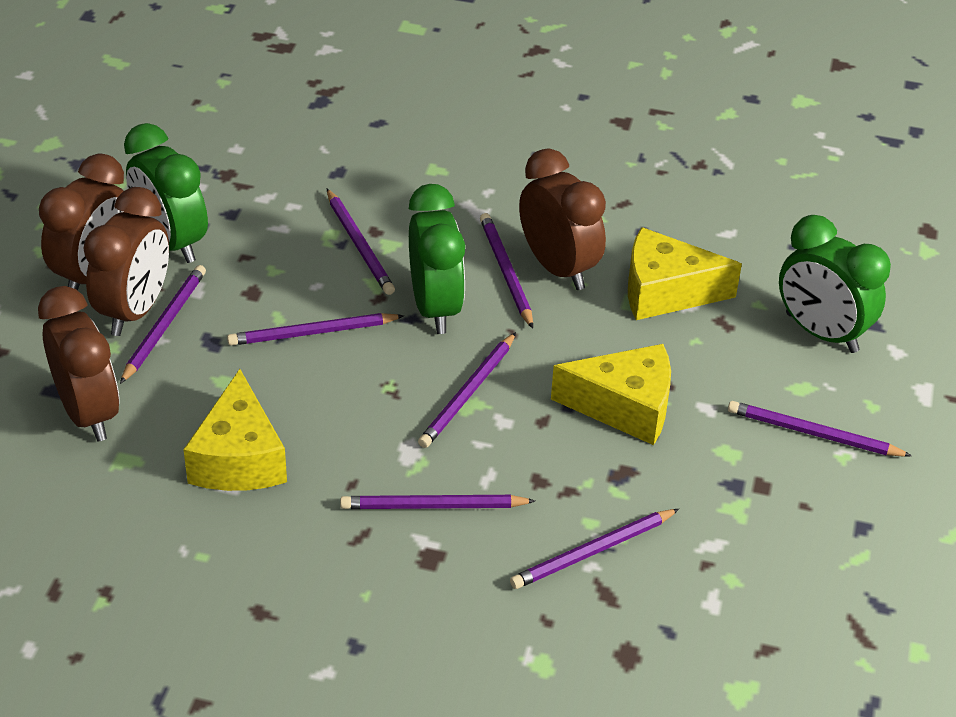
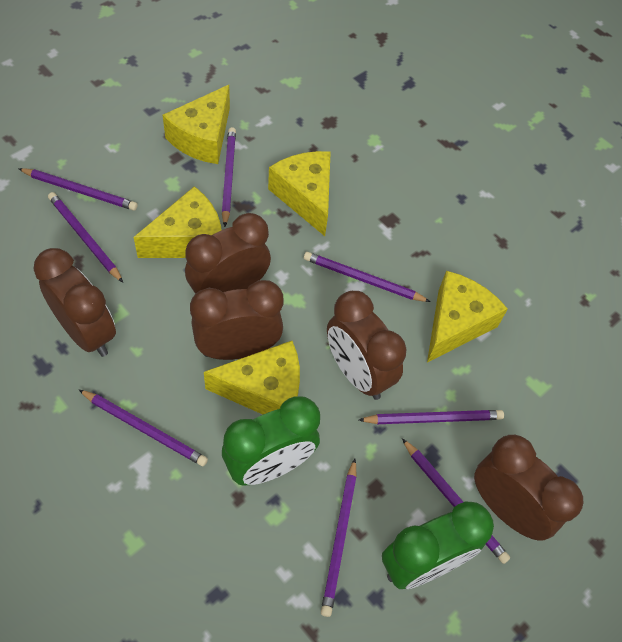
brown clock: 4 -> 5
green clock: 3 -> 2
yellow cheese: 3 -> 5

